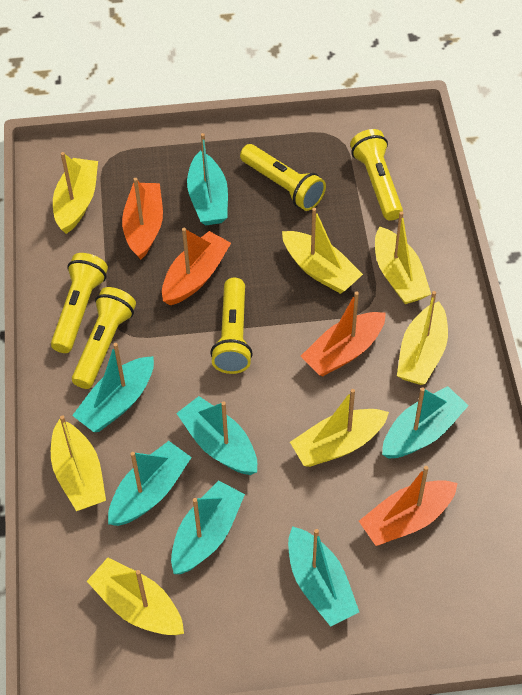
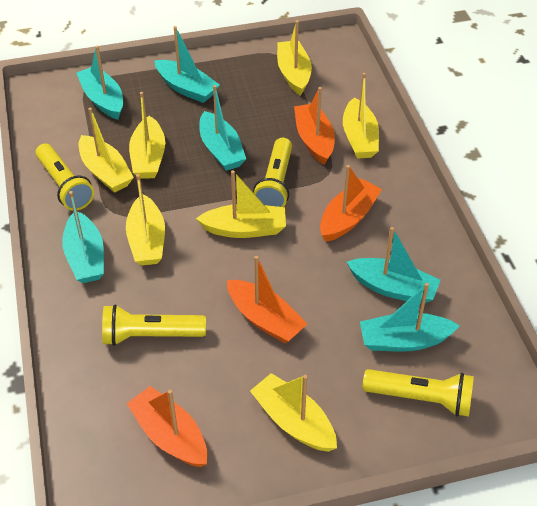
turquoise boat: 7 -> 6
yellow flashlight: 5 -> 4

